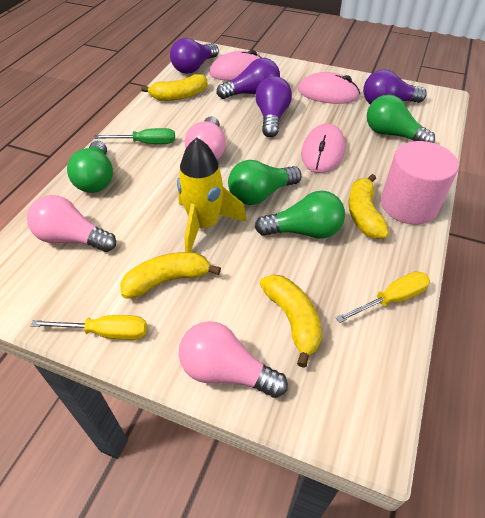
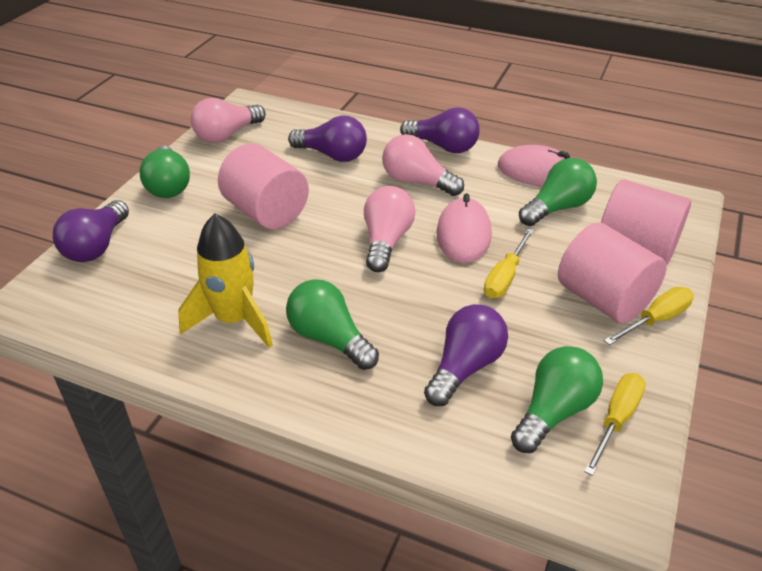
green screwdriver: 1 -> 0
pink cylinder: 1 -> 3
pink mouse: 3 -> 2
yellow banana: 4 -> 0
yellow screwdriver: 2 -> 3

